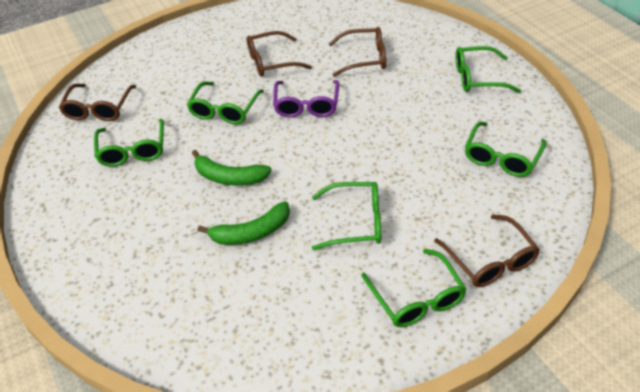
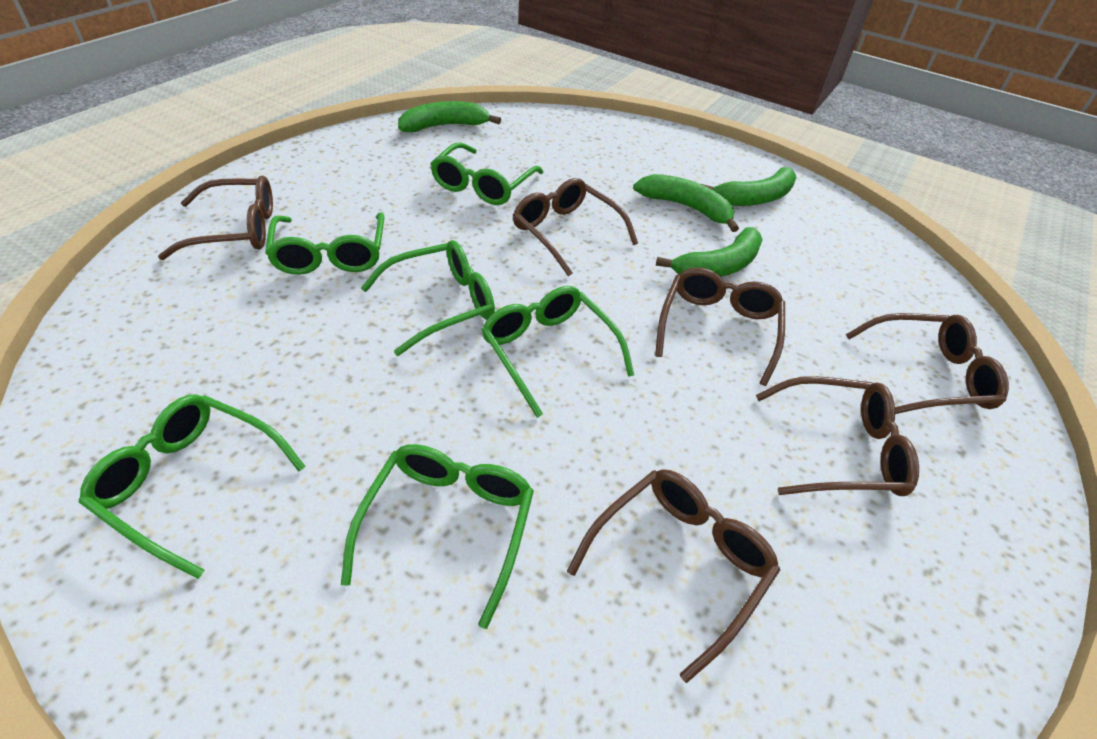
brown glasses: 4 -> 6
green banana: 2 -> 4
purple glasses: 1 -> 0

